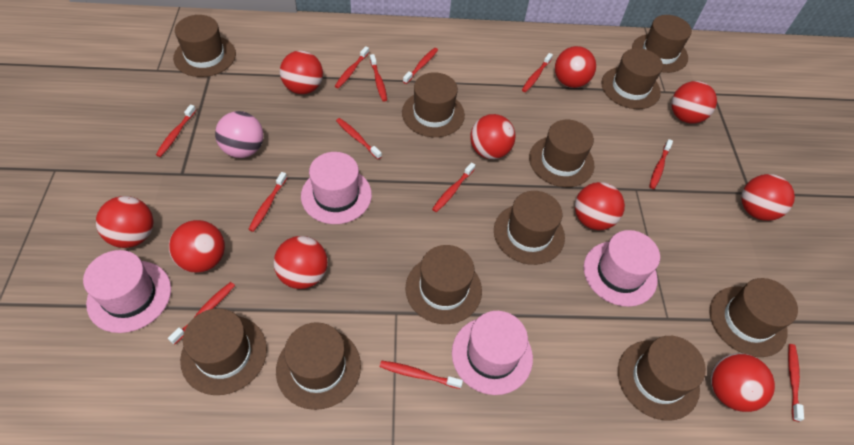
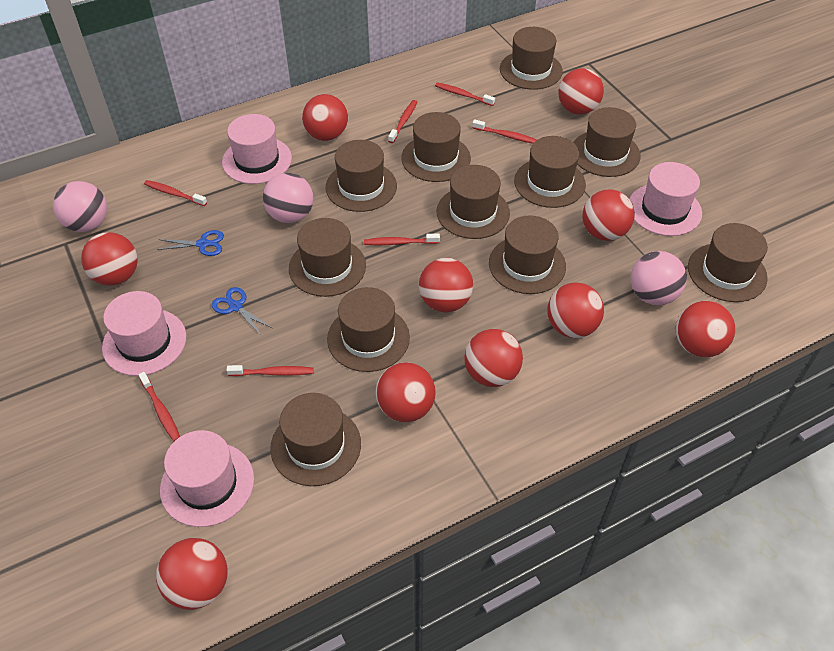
blue scissors: 0 -> 2
pink ball: 1 -> 3
red toothbrush: 12 -> 7

